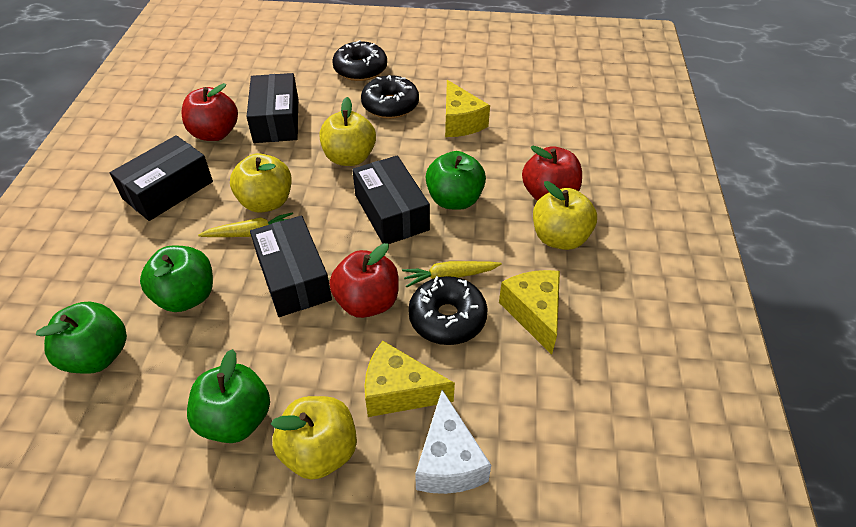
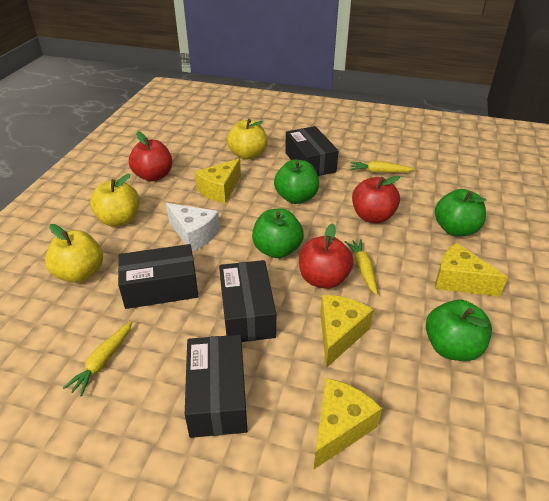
black donut: 3 -> 0
yellow apple: 4 -> 3
yellow carrot: 2 -> 3
yellow cheese: 3 -> 4

